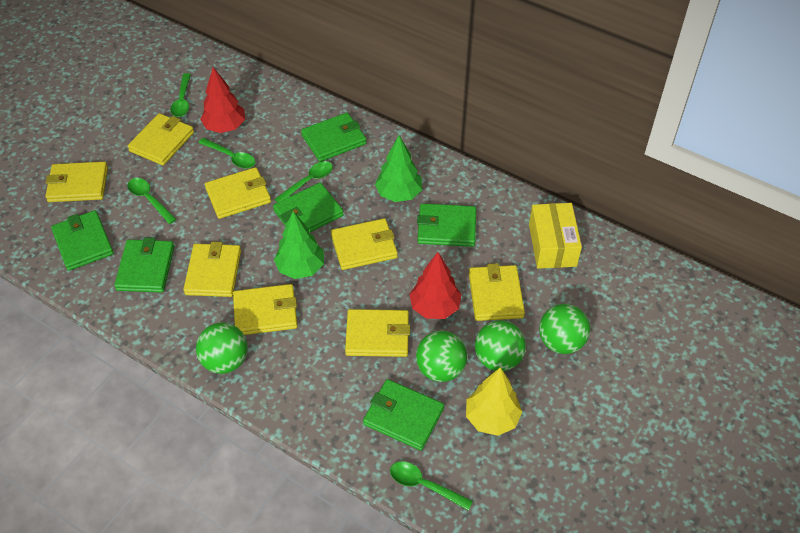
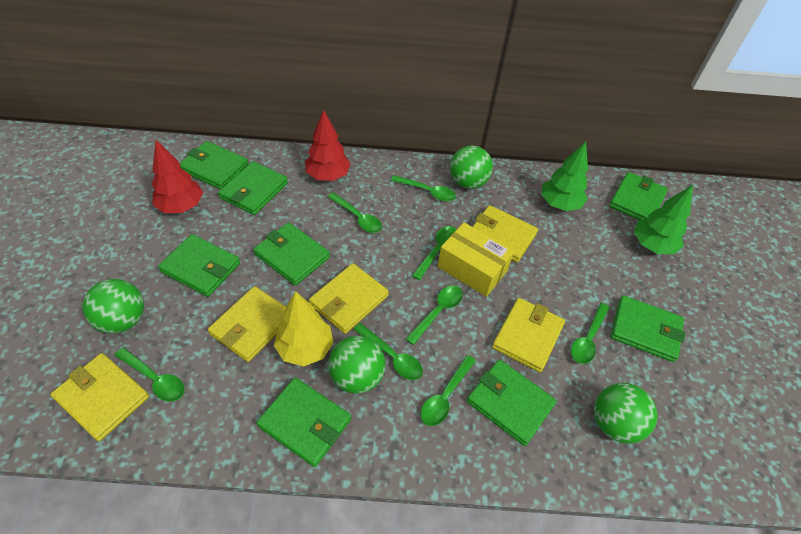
green spoon: 5 -> 8
green wallet: 6 -> 8
yellow wallet: 8 -> 5

